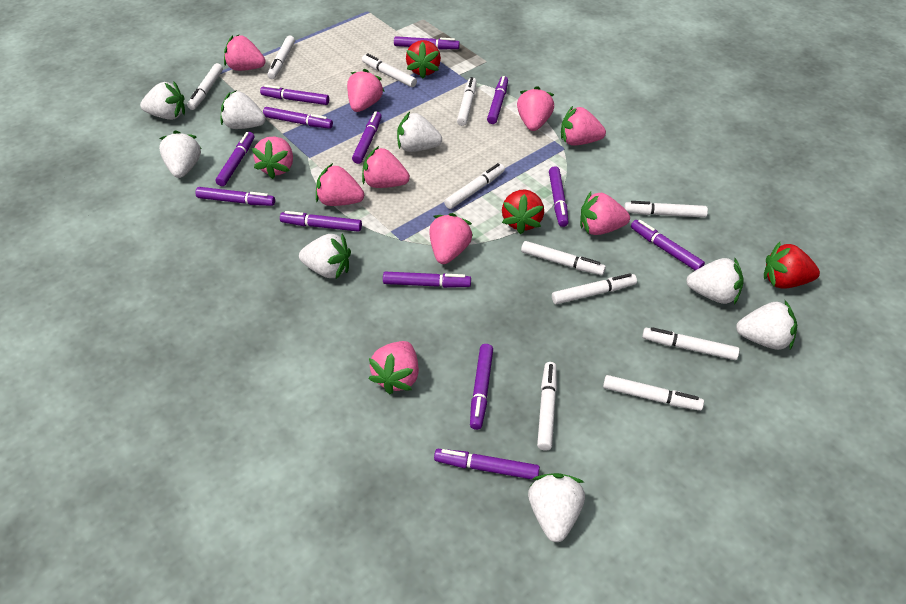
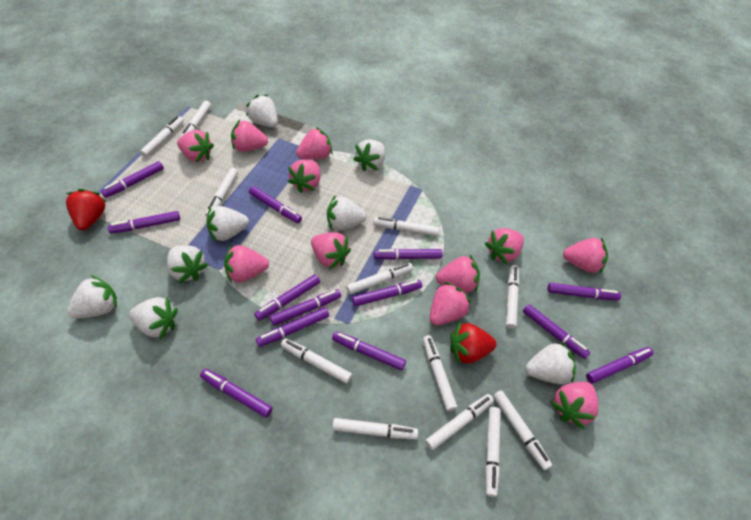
pink strawberry: 10 -> 11
red strawberry: 3 -> 2
white marker: 11 -> 12

